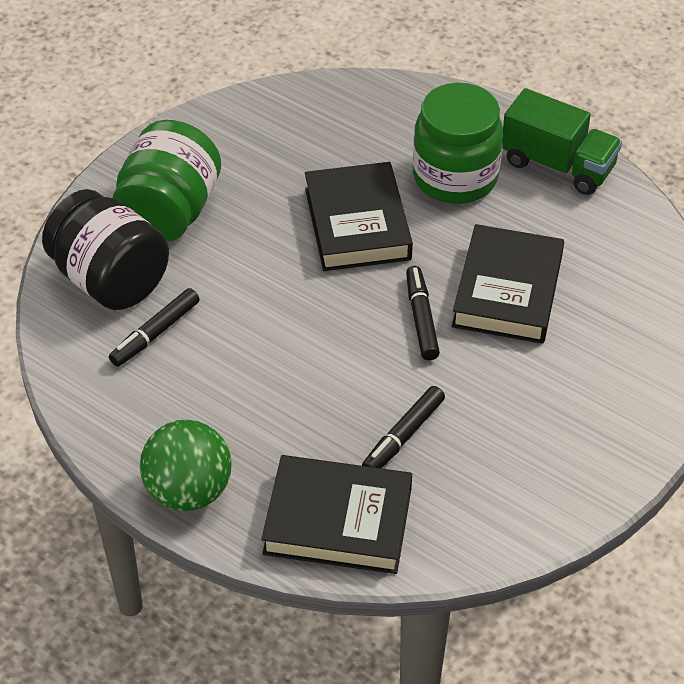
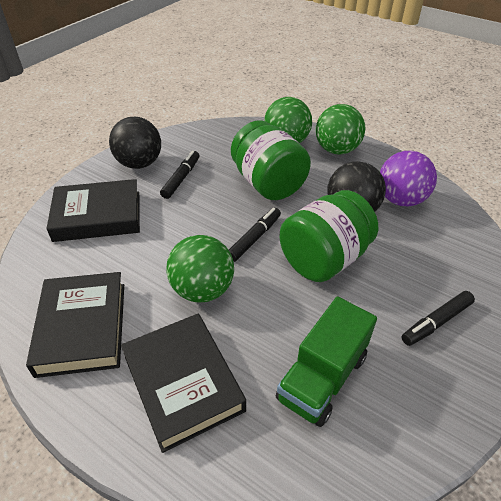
black ball: 0 -> 2
black jar: 1 -> 0
green ball: 1 -> 3
purple ball: 0 -> 1

